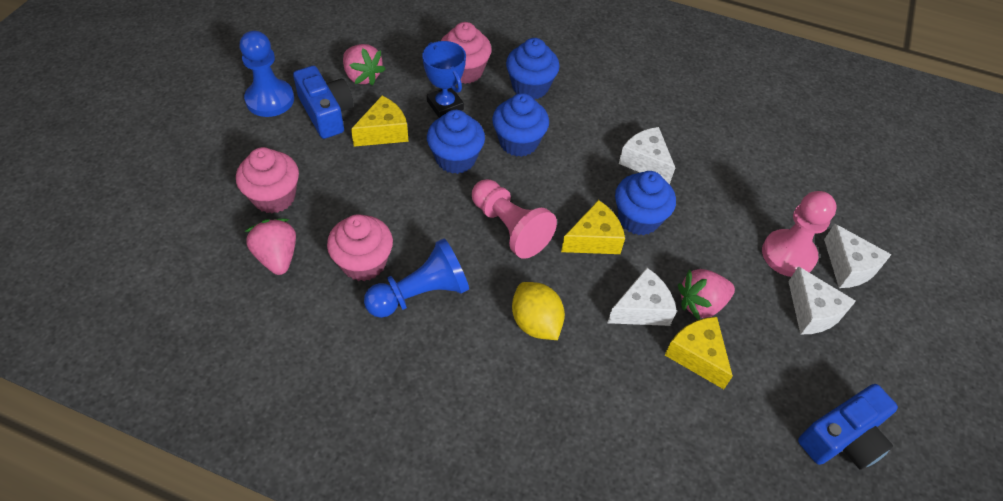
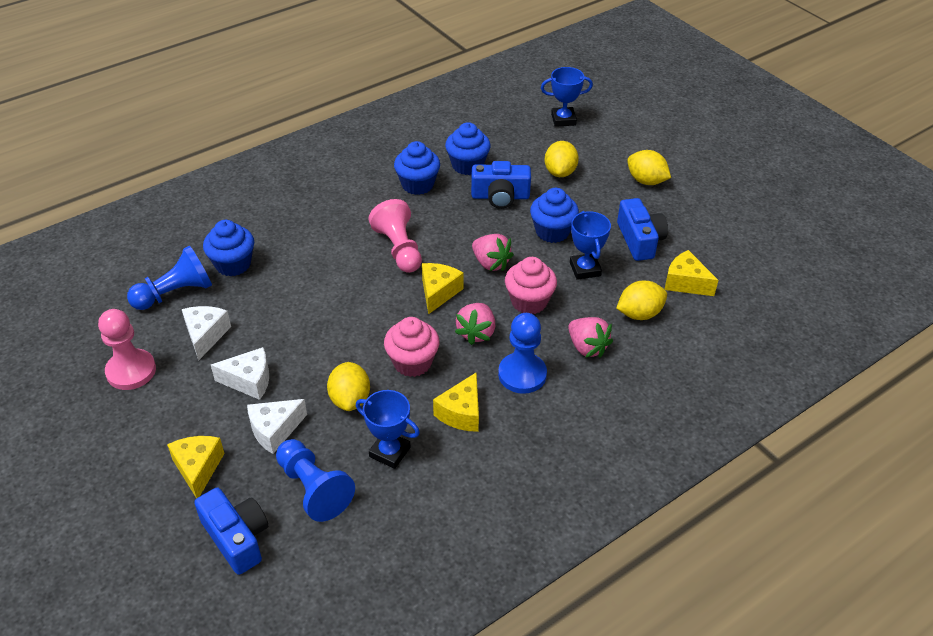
blue camera: 2 -> 3
blue pawn: 2 -> 3
blue trophy: 1 -> 3
pink cupcake: 3 -> 2
white cheese: 4 -> 3
yellow cheese: 3 -> 4
yellow lemon: 1 -> 4

